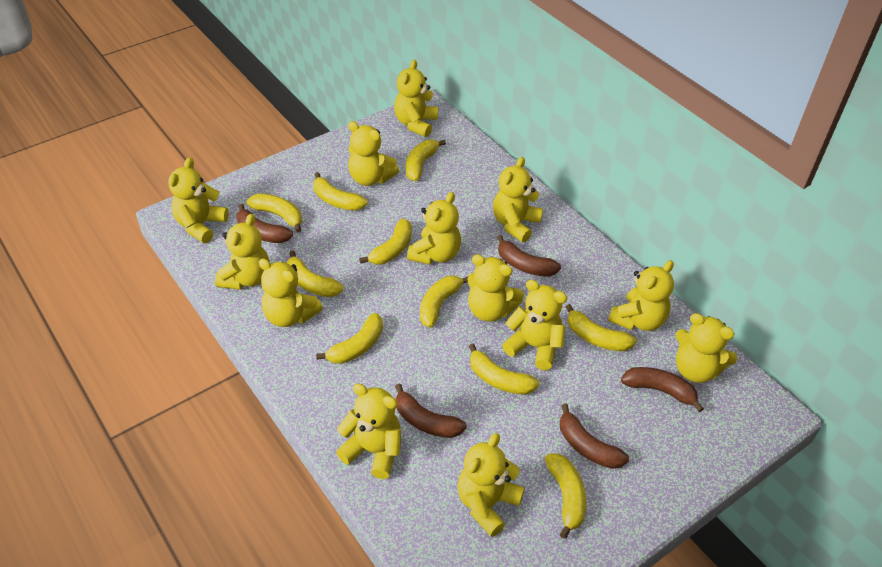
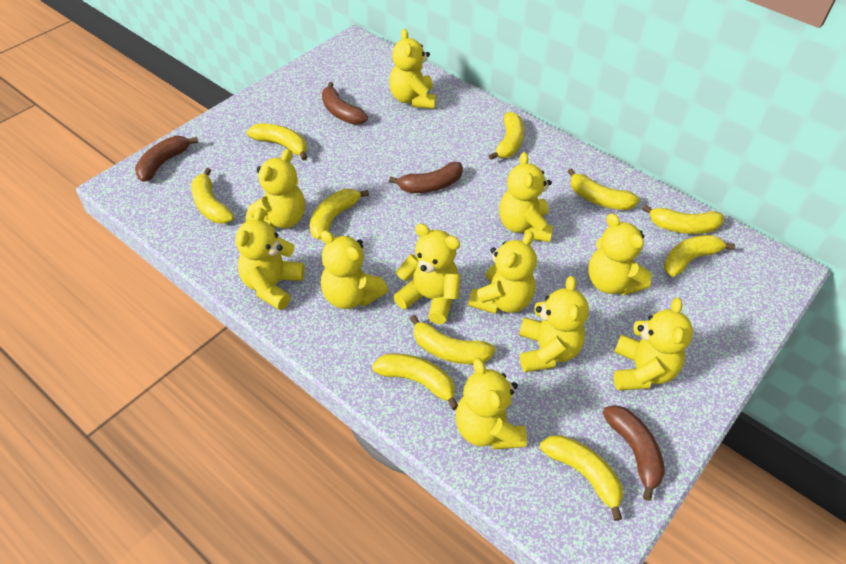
brown banana: 5 -> 4
yellow teddy bear: 13 -> 11

